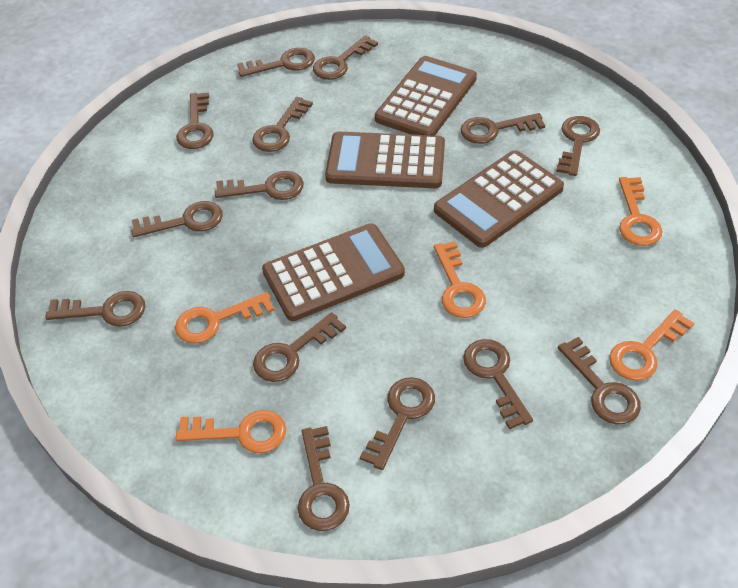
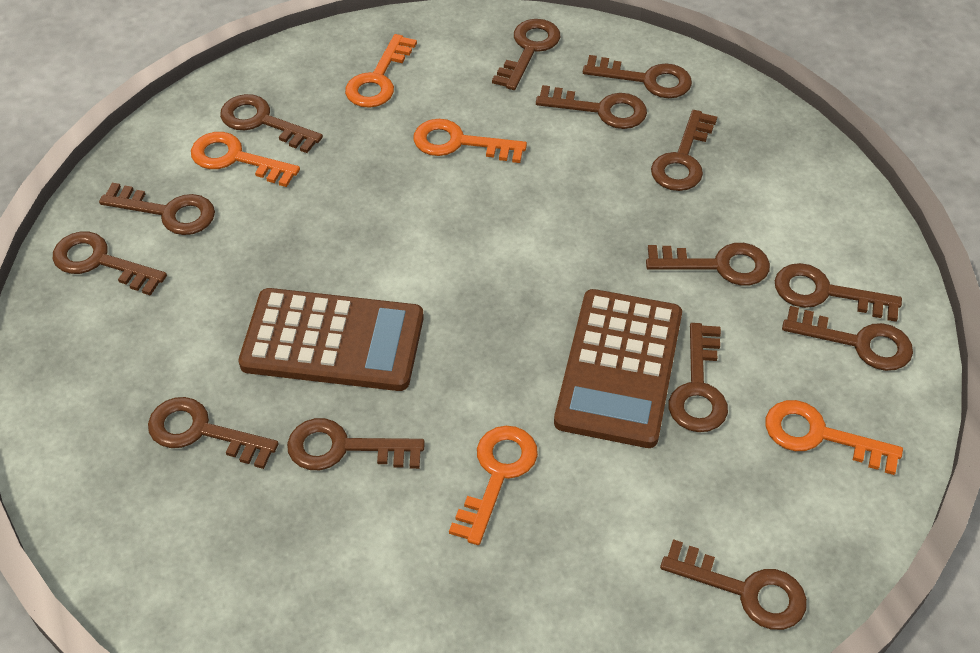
brown calculator: 4 -> 2

